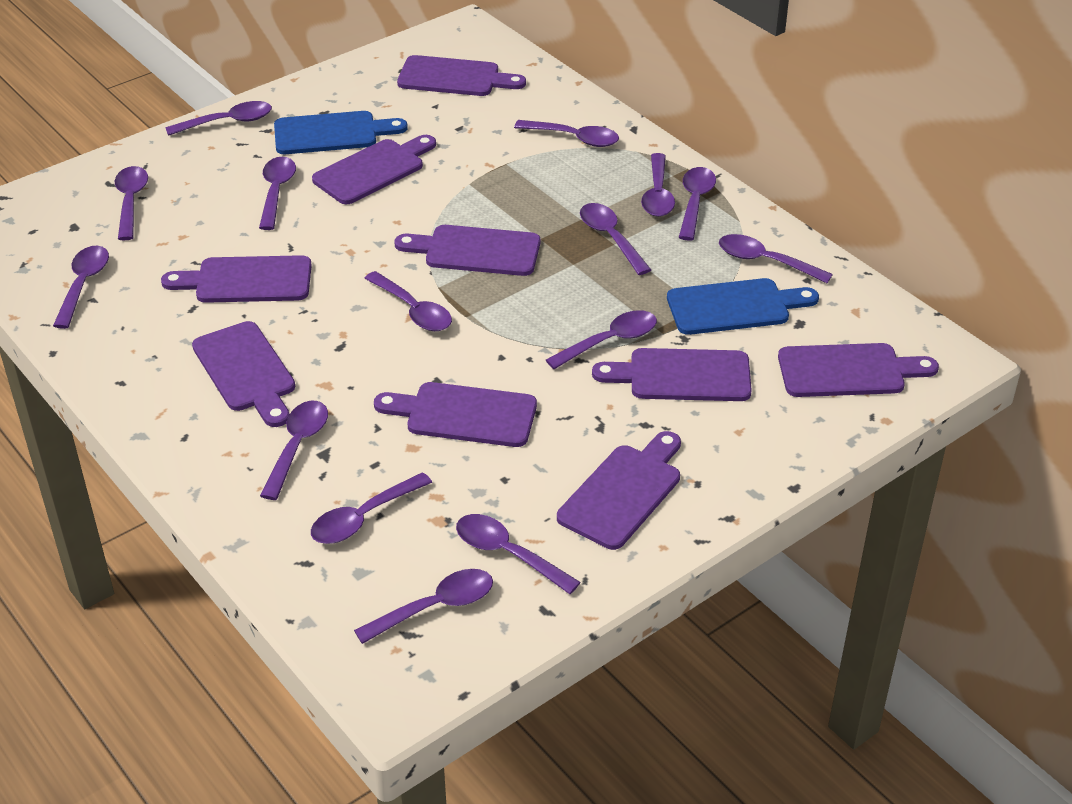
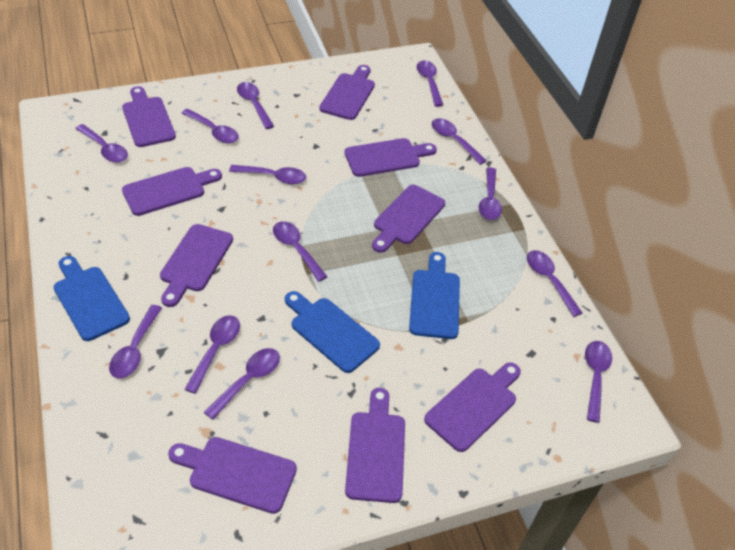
blue cutting board: 2 -> 3
purple spoon: 15 -> 13

